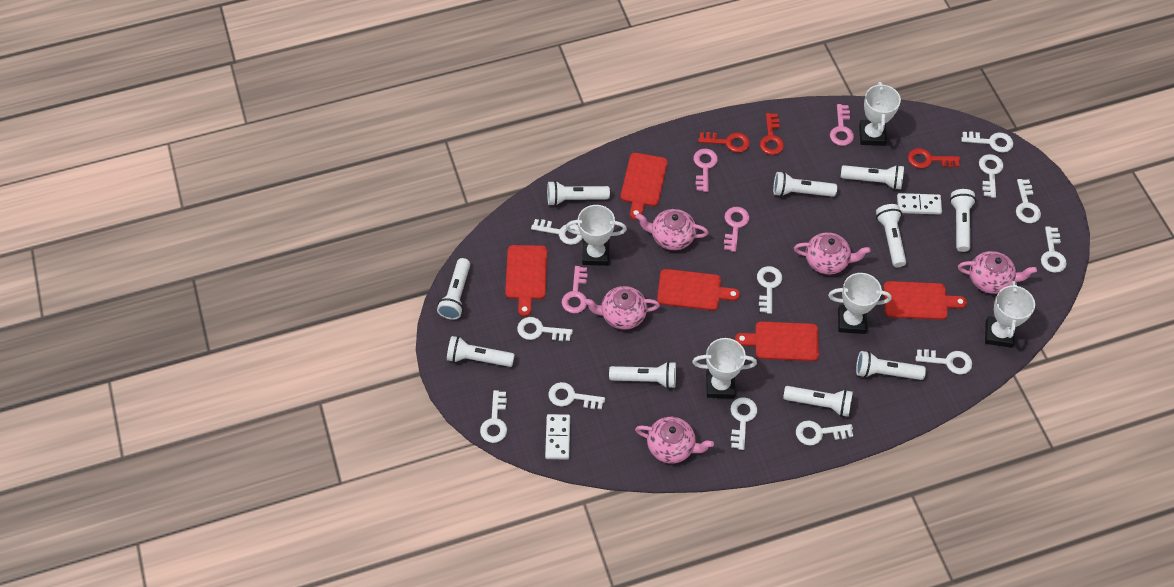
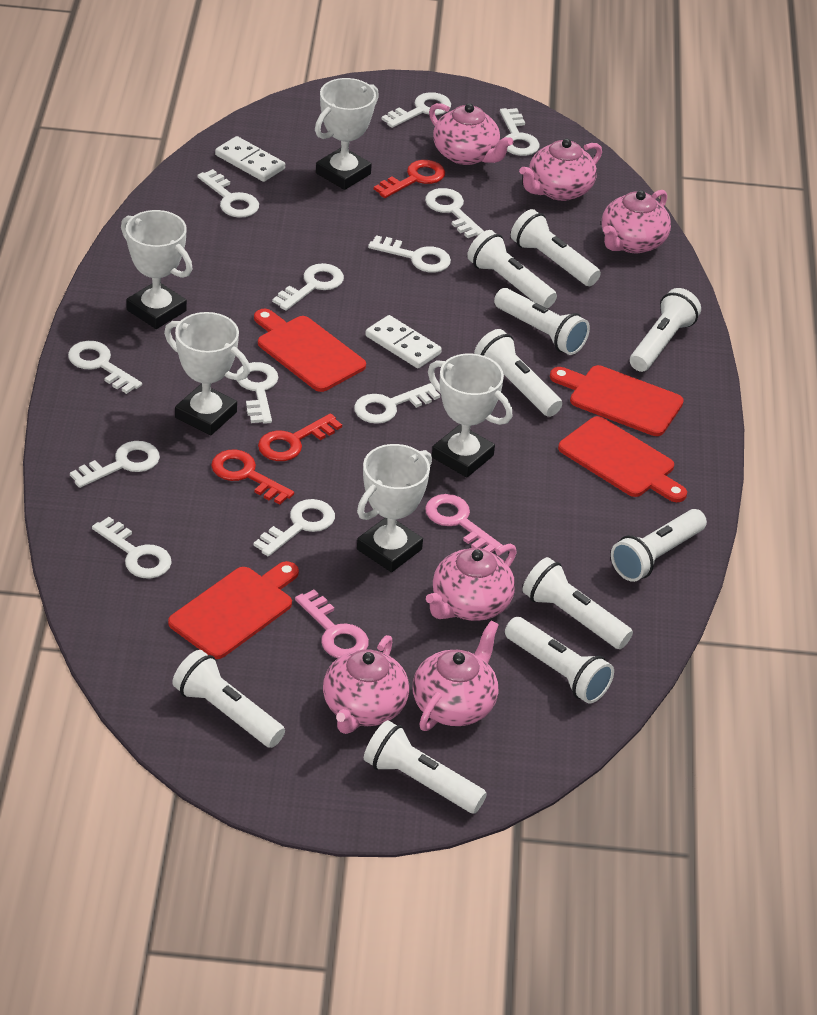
pink key: 4 -> 2
pink teapot: 5 -> 6
red cutting board: 5 -> 4

